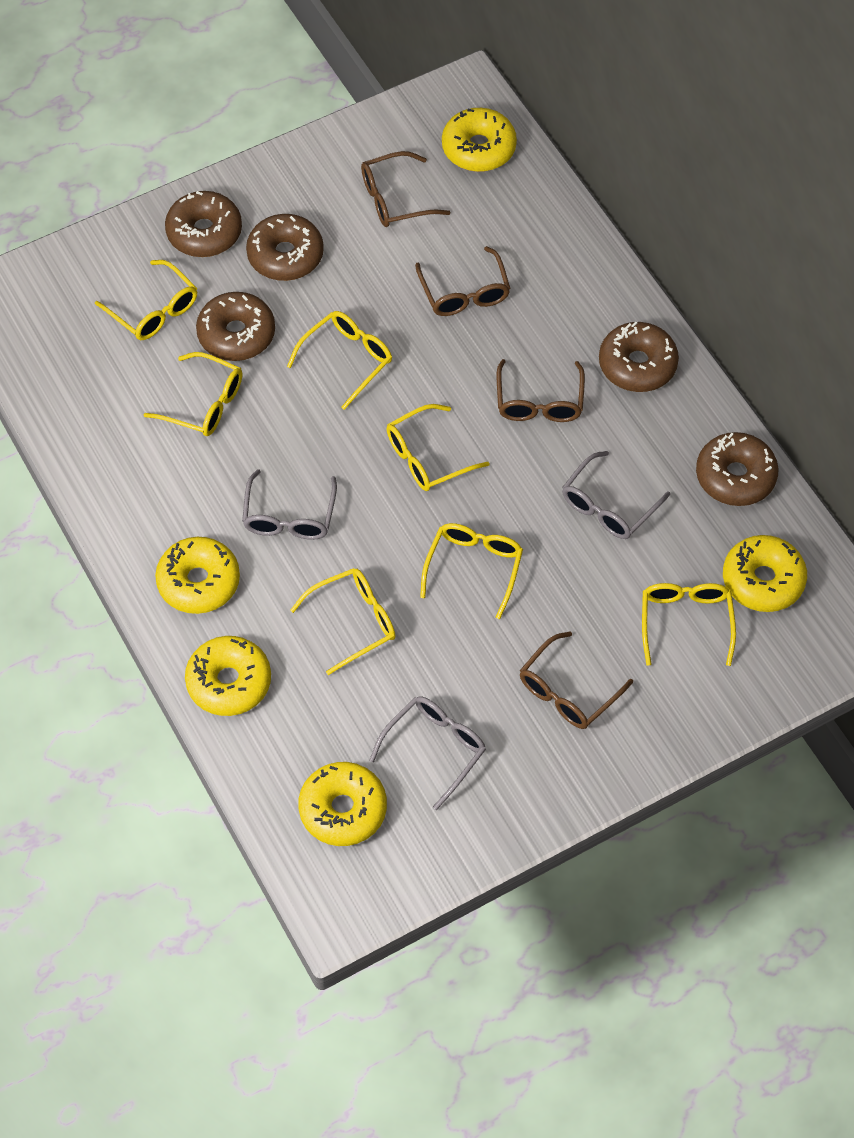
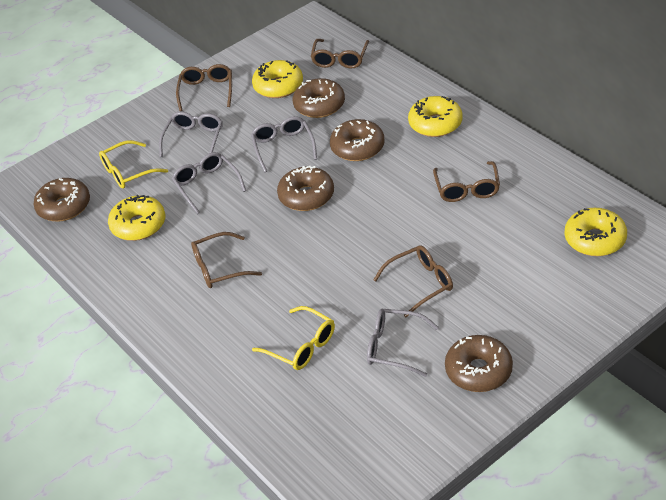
brown glasses: 4 -> 5
grey glasses: 3 -> 4
yellow donut: 5 -> 4
yellow glasses: 7 -> 2

